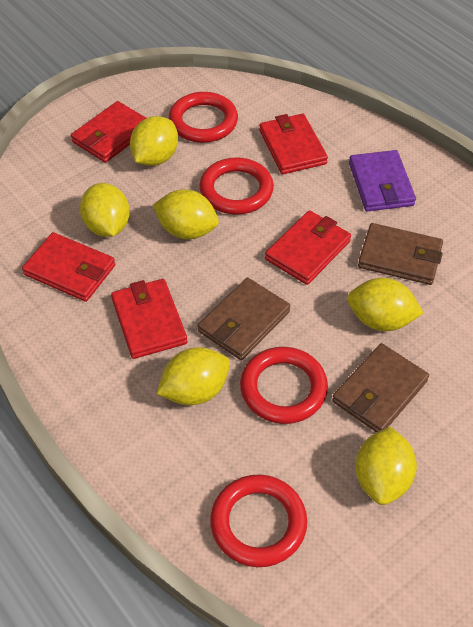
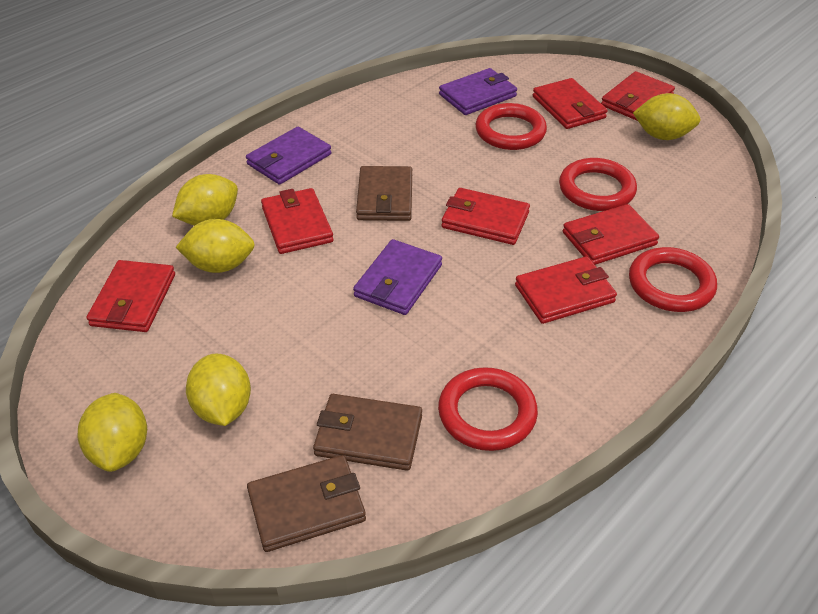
purple wallet: 1 -> 3
red wallet: 5 -> 7
yellow lemon: 6 -> 5

